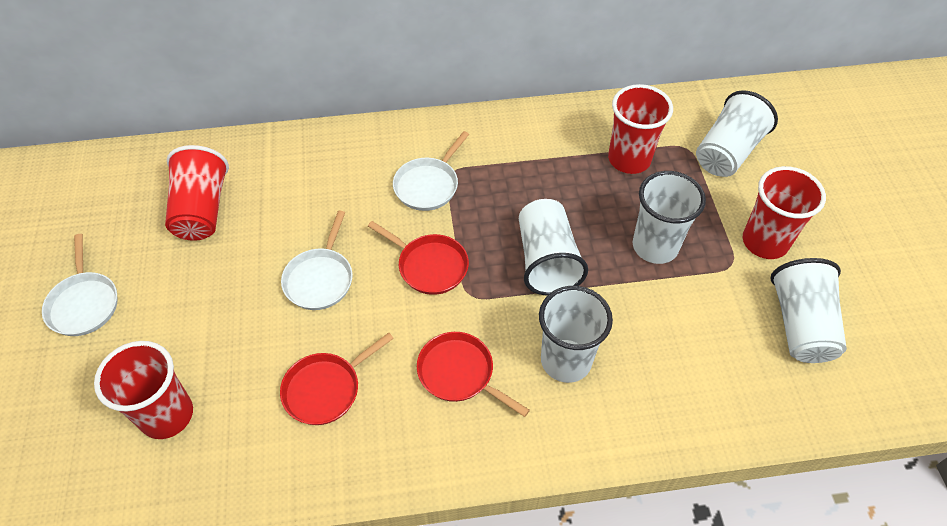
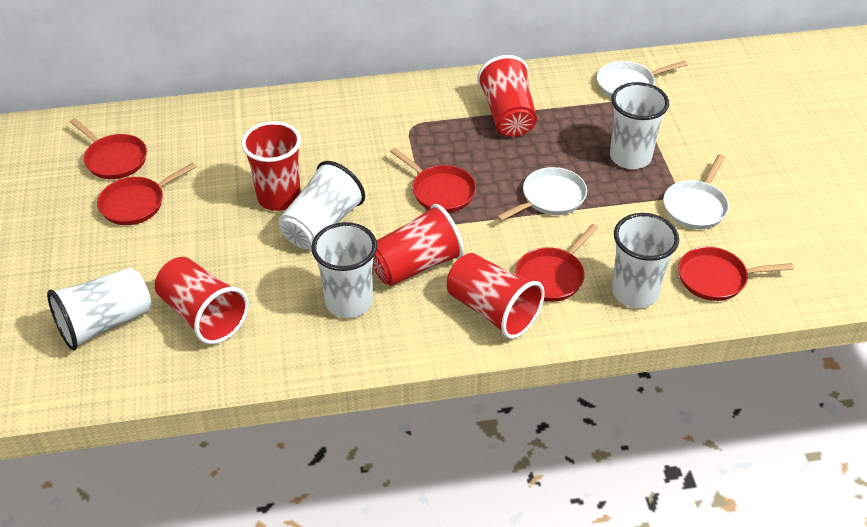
red cup: 4 -> 5
red pan: 3 -> 5

